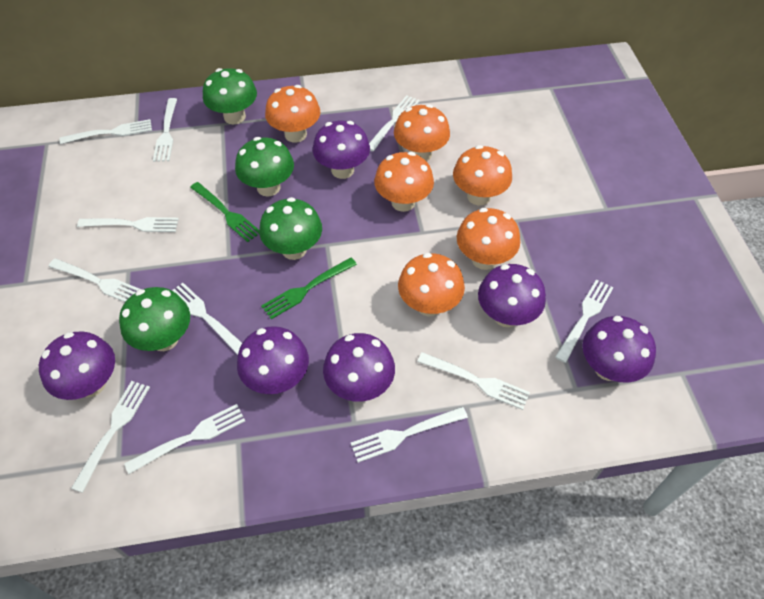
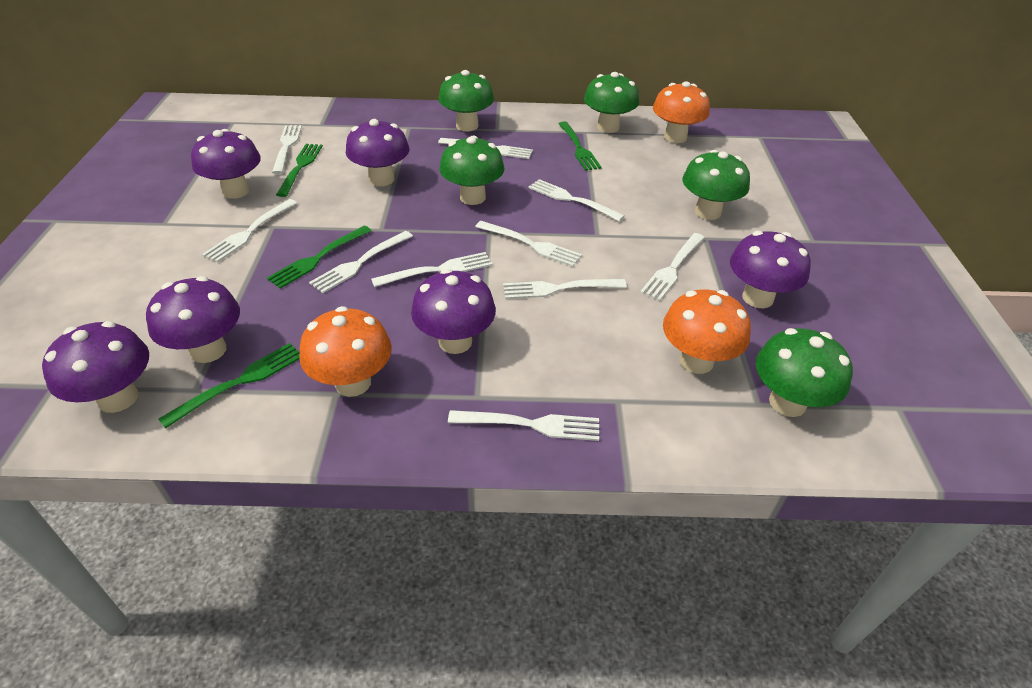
green fork: 2 -> 4
green mushroom: 4 -> 5
orange mushroom: 6 -> 3
white fork: 11 -> 10

